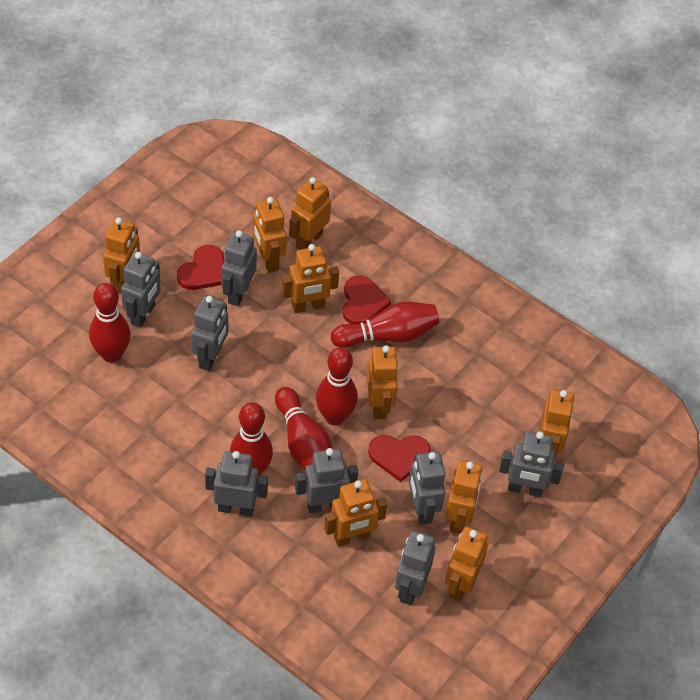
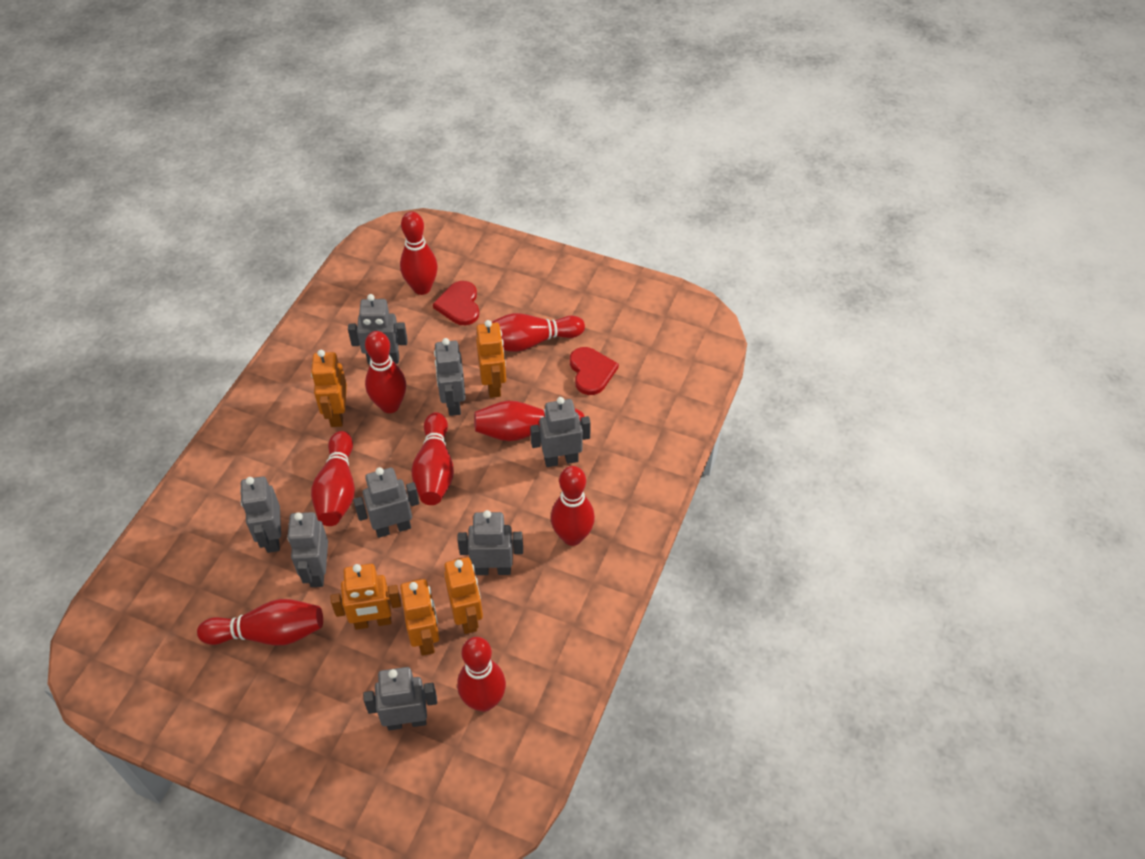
orange robot: 9 -> 5
red bowling pin: 5 -> 9
red heart: 3 -> 2

